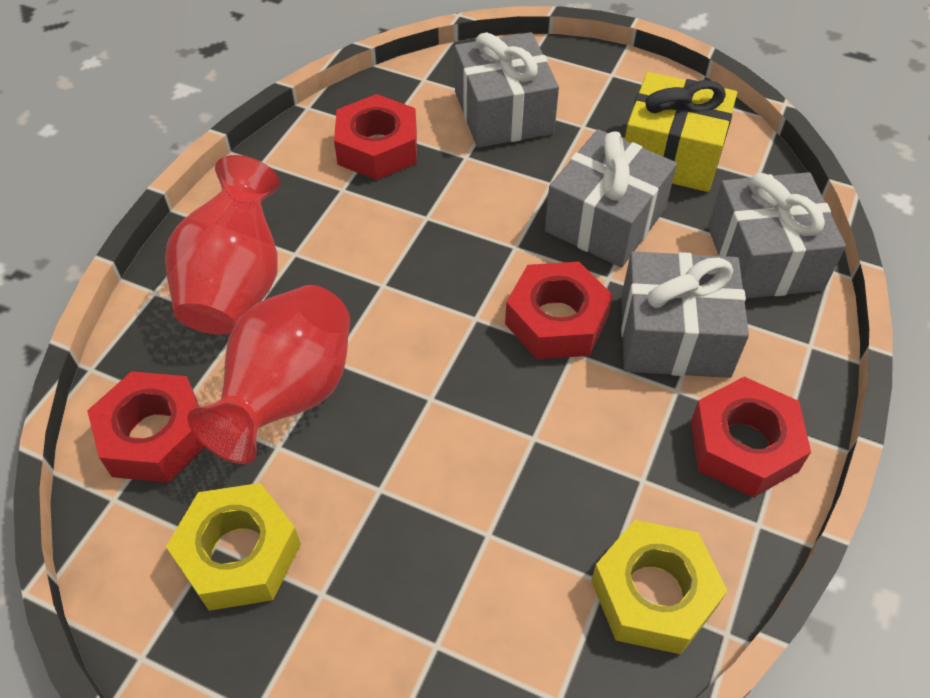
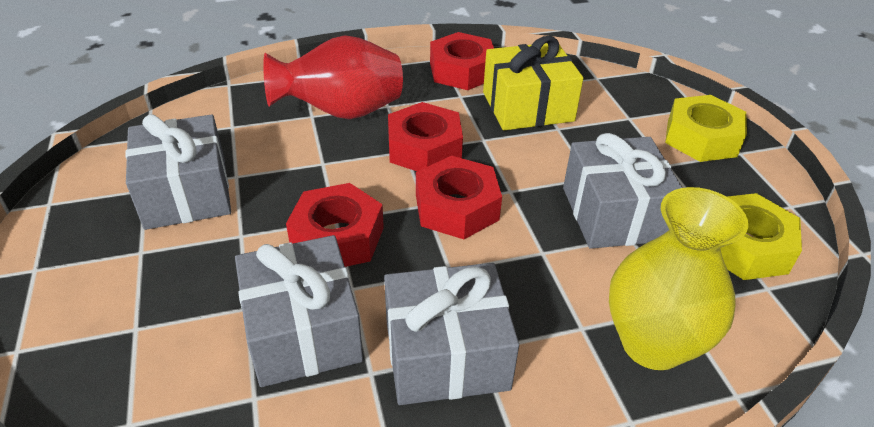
red vase: 2 -> 1
yellow vase: 0 -> 1

